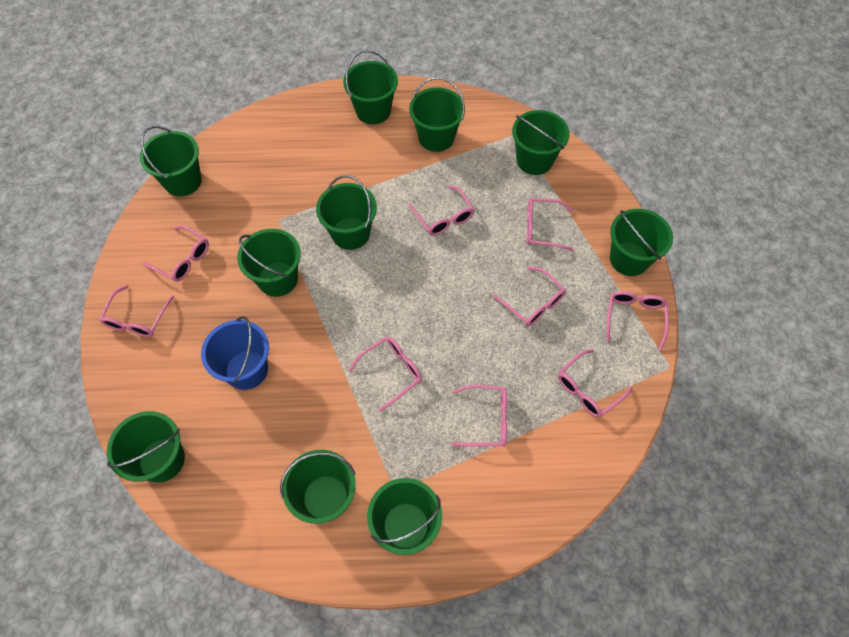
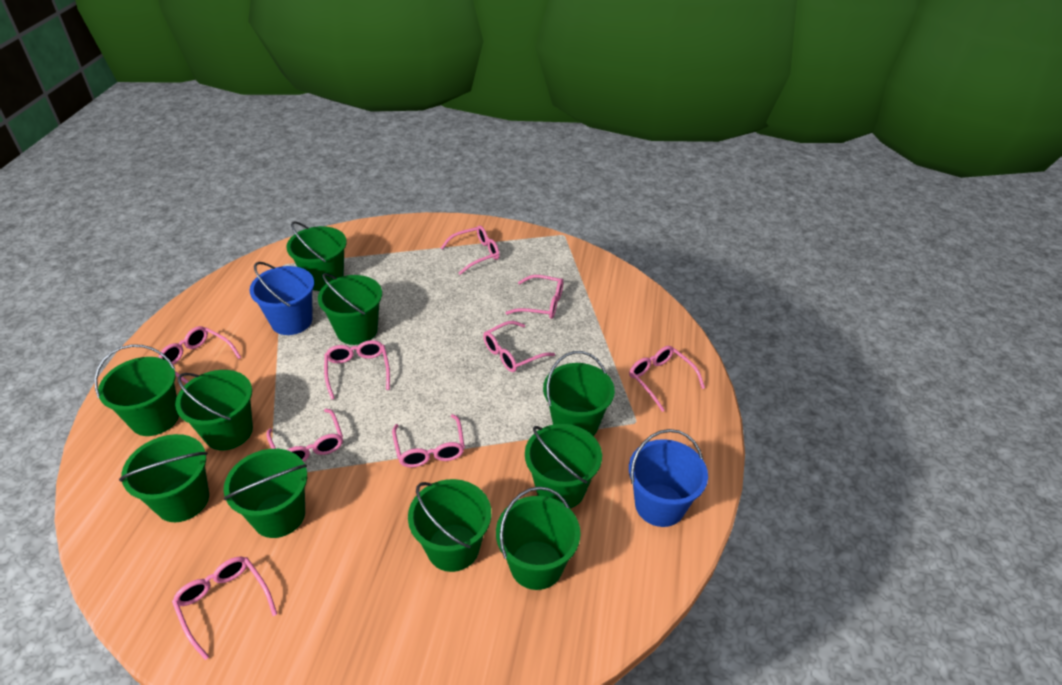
blue bucket: 1 -> 2

